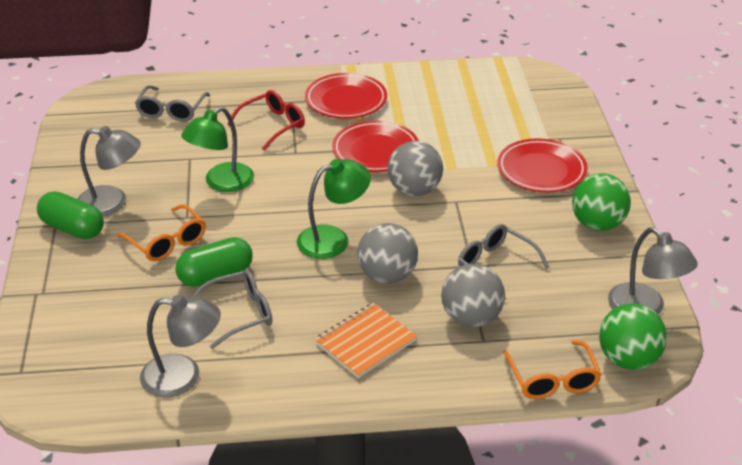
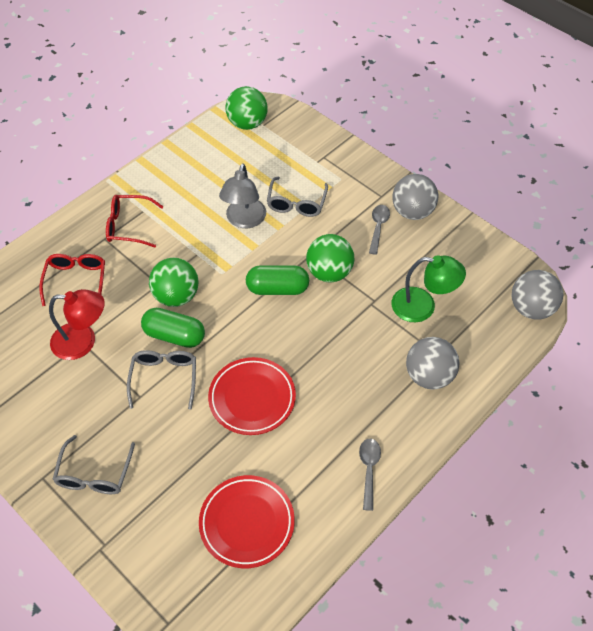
green ball: 2 -> 3
green lamp: 2 -> 1
grey lamp: 3 -> 1
grey spoon: 0 -> 2
orange glasses: 2 -> 0
orange notebook: 1 -> 0
red glasses: 1 -> 2
red lamp: 0 -> 1
red plate: 3 -> 2

